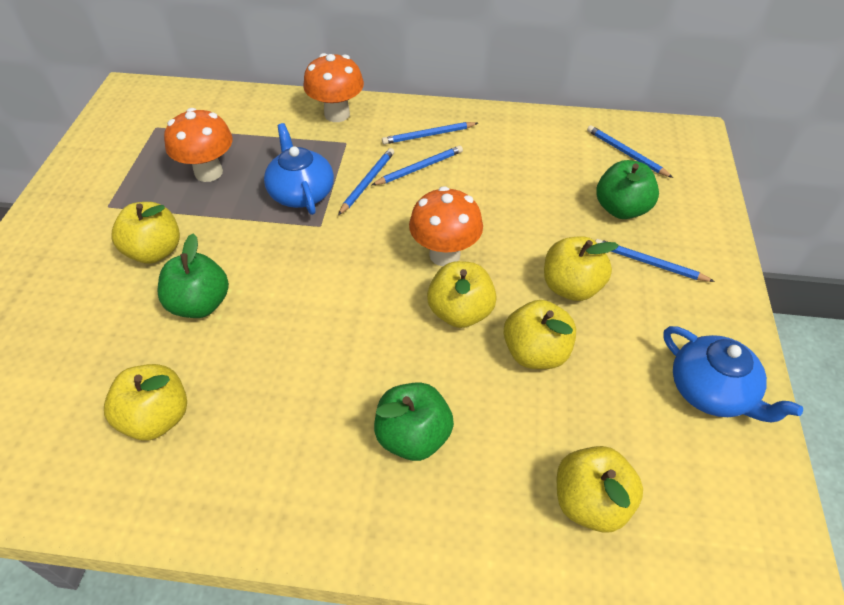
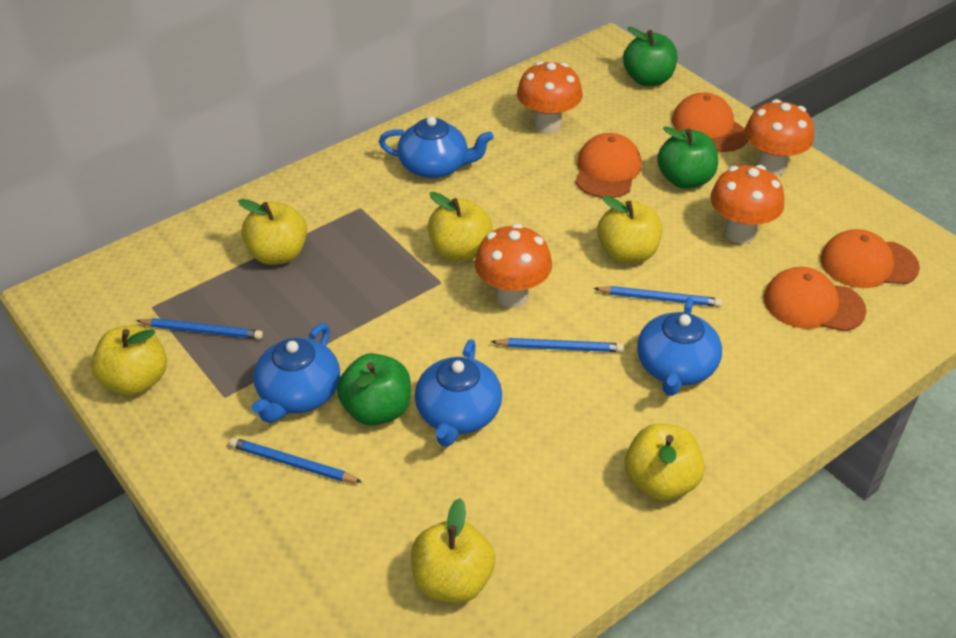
blue pencil: 5 -> 4
blue teapot: 2 -> 4
orange cap: 0 -> 4
orange mushroom: 3 -> 4

